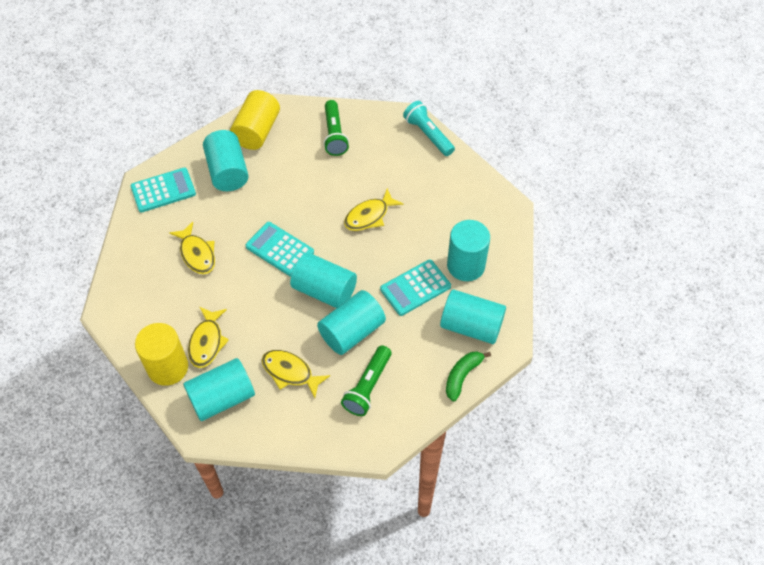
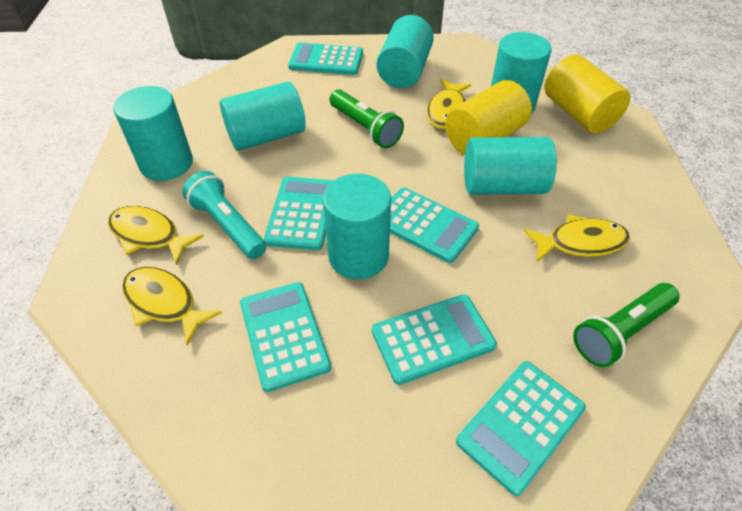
green banana: 1 -> 0
turquoise calculator: 3 -> 6

